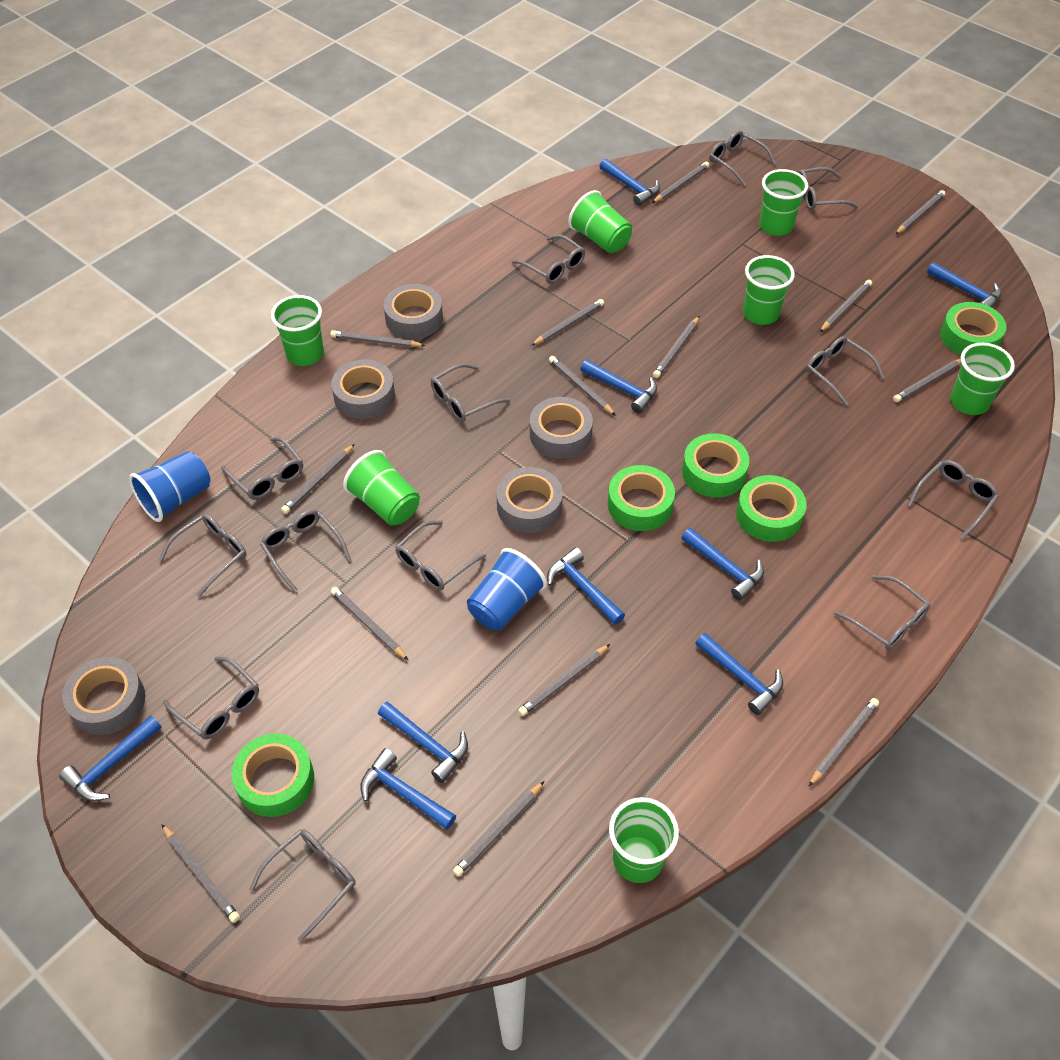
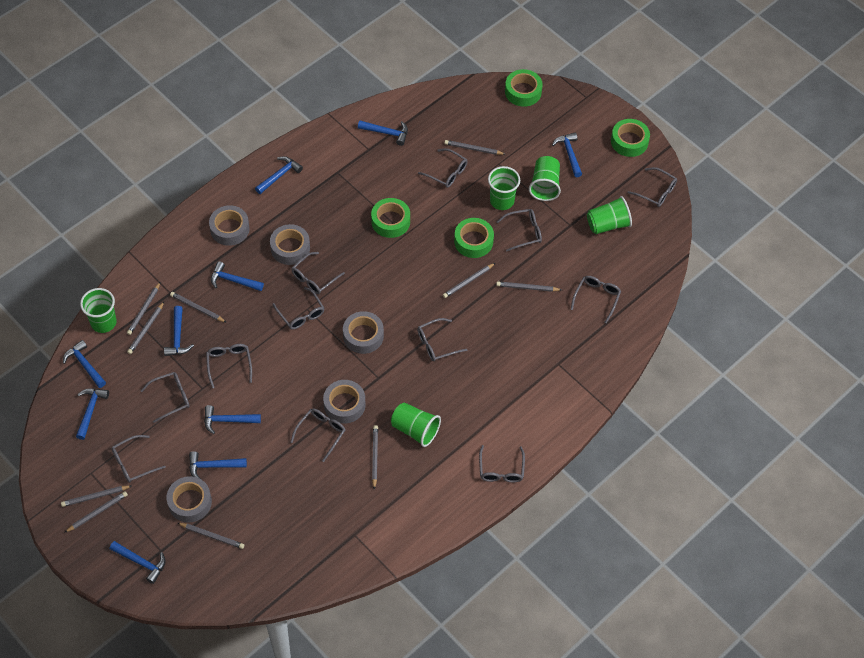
blue cup: 2 -> 0
blue hammer: 9 -> 10
green cup: 7 -> 5
green tape: 5 -> 4
grey glasses: 13 -> 12
grey pencil: 14 -> 10

